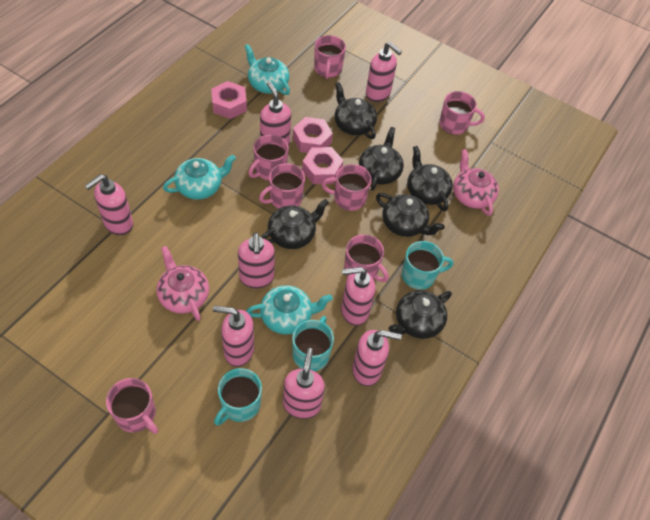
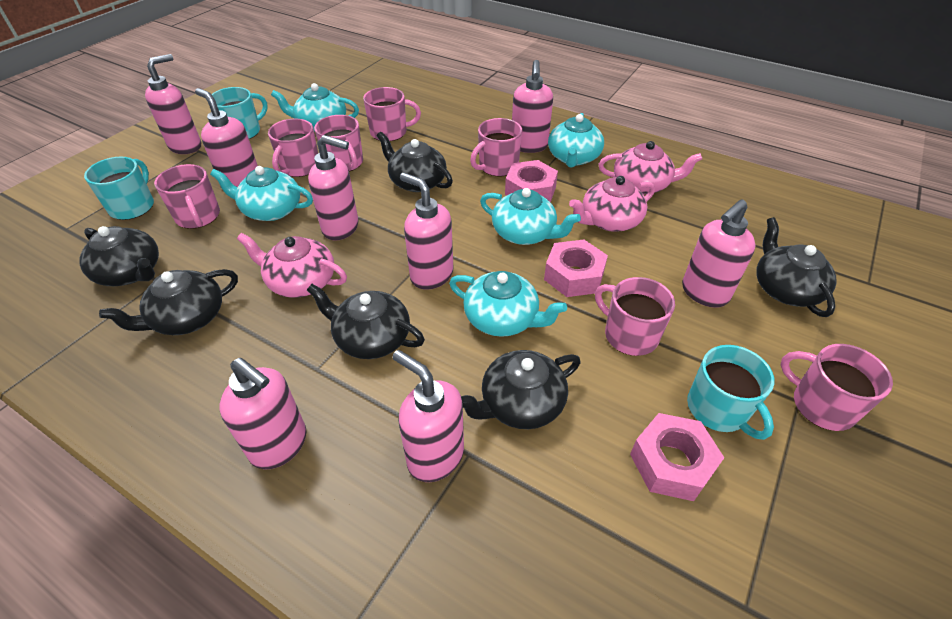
pink teapot: 2 -> 3
turquoise teapot: 3 -> 5

